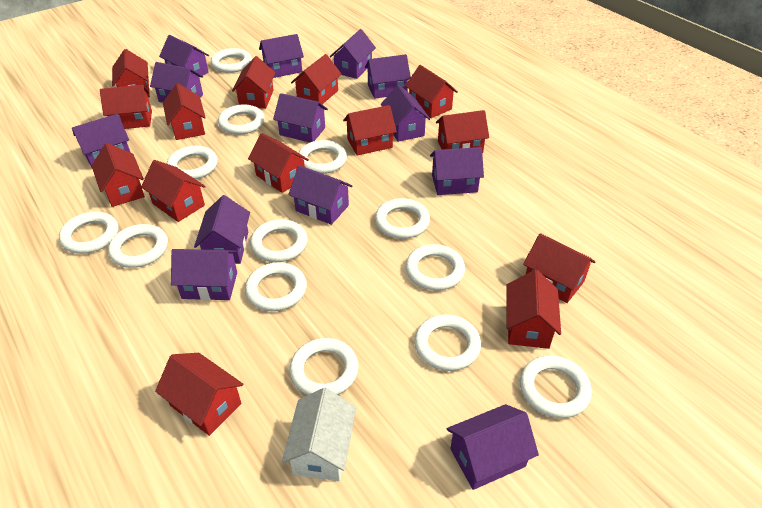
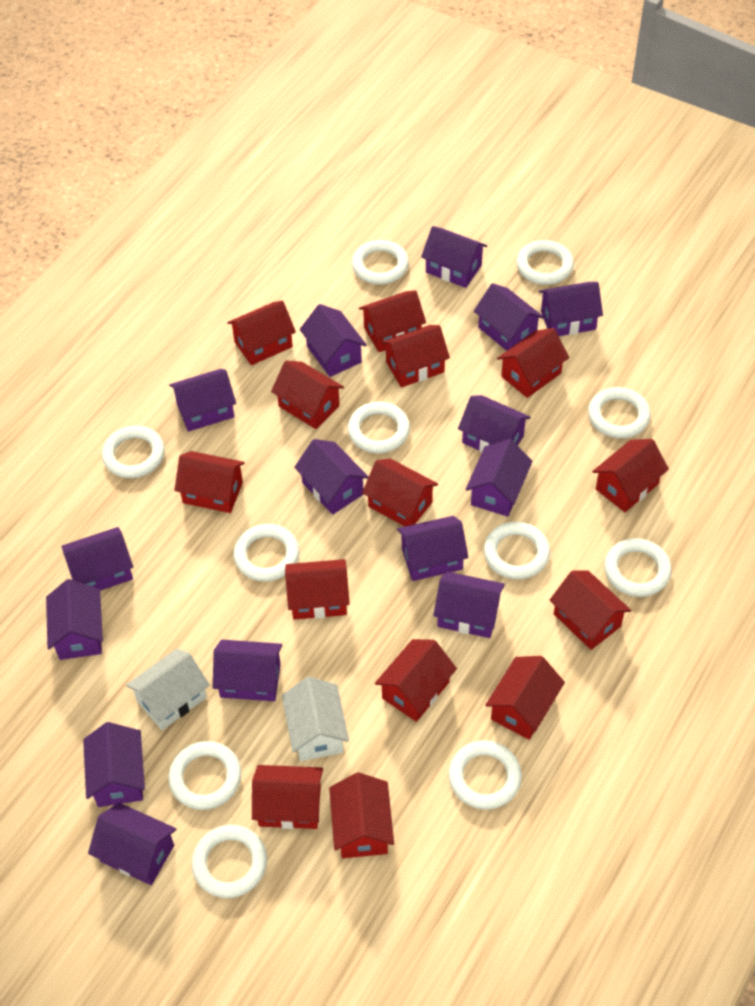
purple house: 13 -> 15
white house: 1 -> 2
white ring: 13 -> 11

